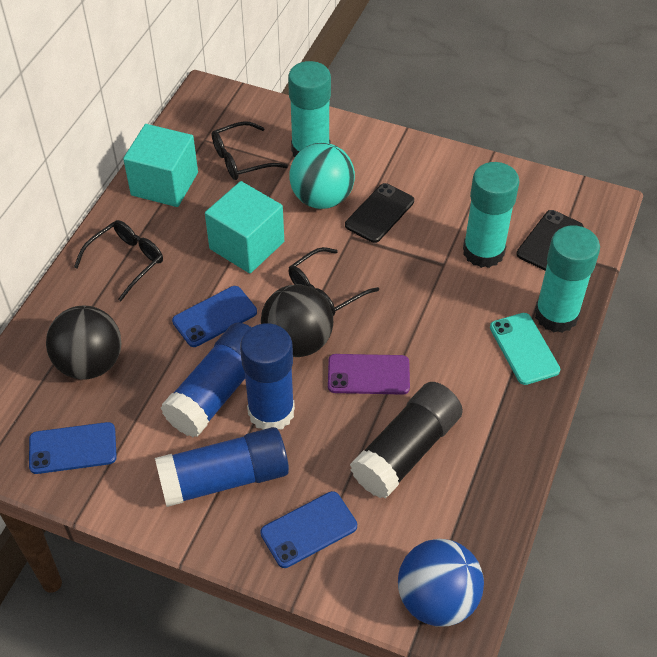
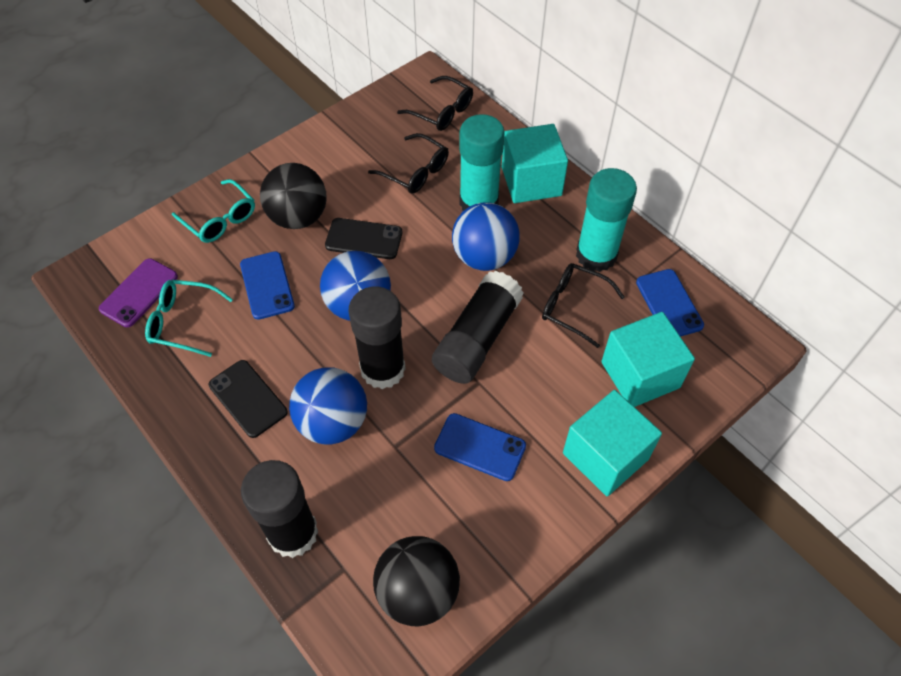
black glue stick: 1 -> 3
blue ball: 1 -> 3
blue glue stick: 3 -> 0
turquoise ball: 1 -> 0
turquoise cube: 2 -> 3
turquoise glasses: 0 -> 2
turquoise glue stick: 3 -> 2
turquoise phone: 1 -> 0

